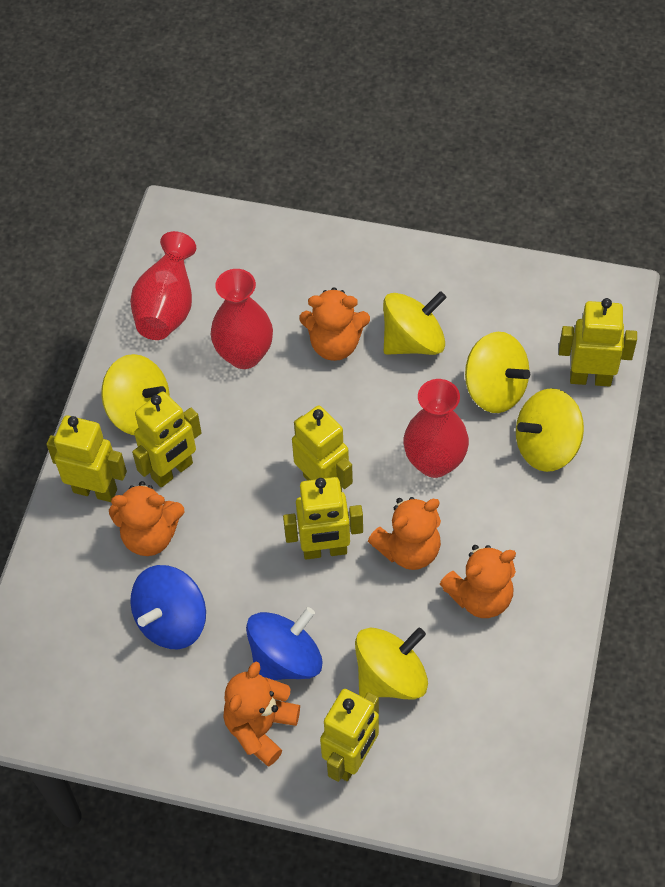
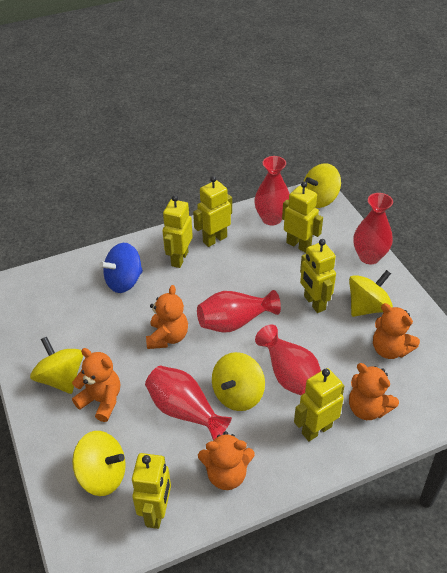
blue spinning top: 2 -> 1
red vase: 3 -> 5

